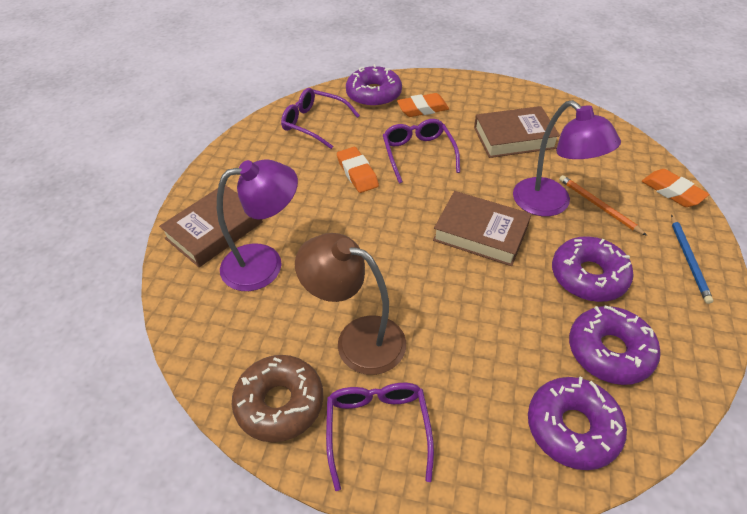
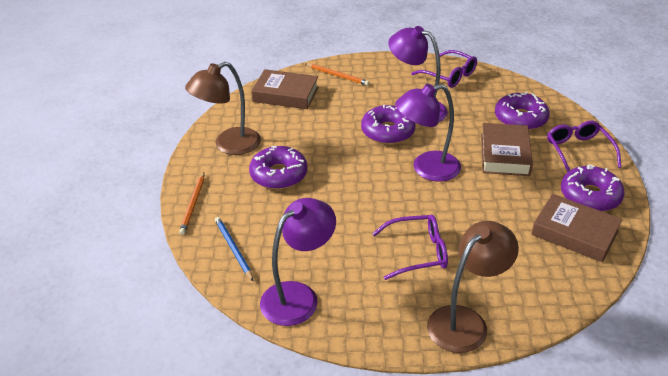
brown donut: 1 -> 0
brown lamp: 1 -> 2
orange eraser: 3 -> 0
orange pencil: 1 -> 2
purple lamp: 2 -> 3

